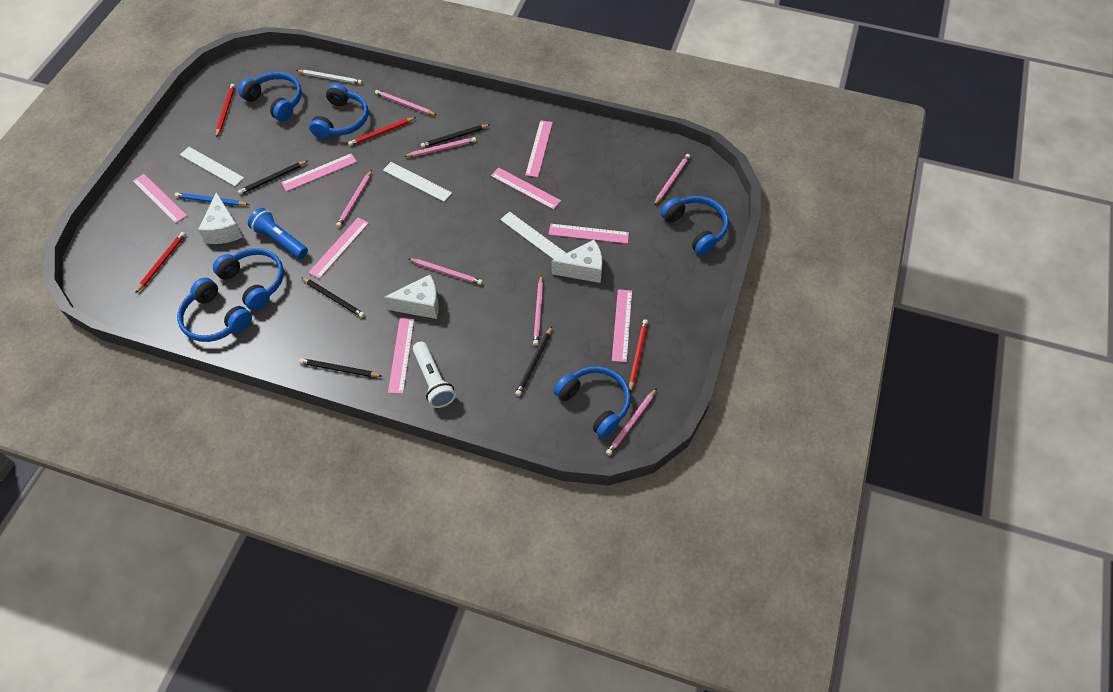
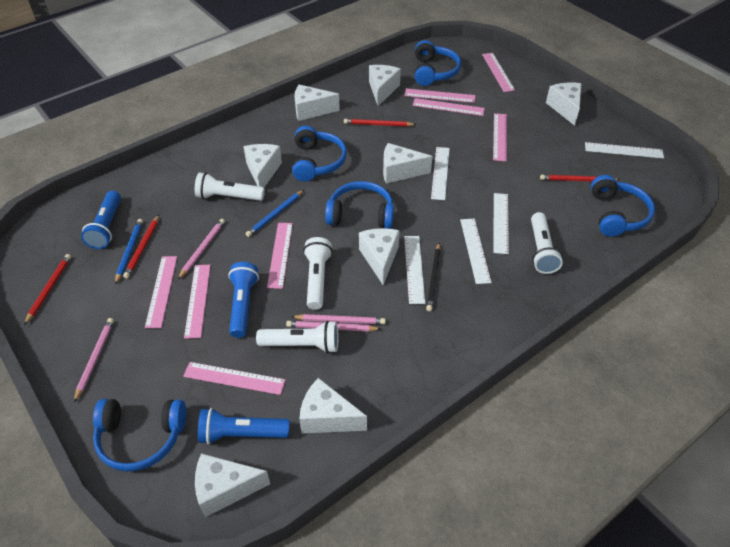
black pencil: 5 -> 1
blue flashlight: 1 -> 3
blue headphones: 6 -> 5
blue pencil: 1 -> 2
pink pencil: 7 -> 4
white cheese: 3 -> 8
white flashlight: 1 -> 4
white pencil: 1 -> 0
white ruler: 3 -> 5

